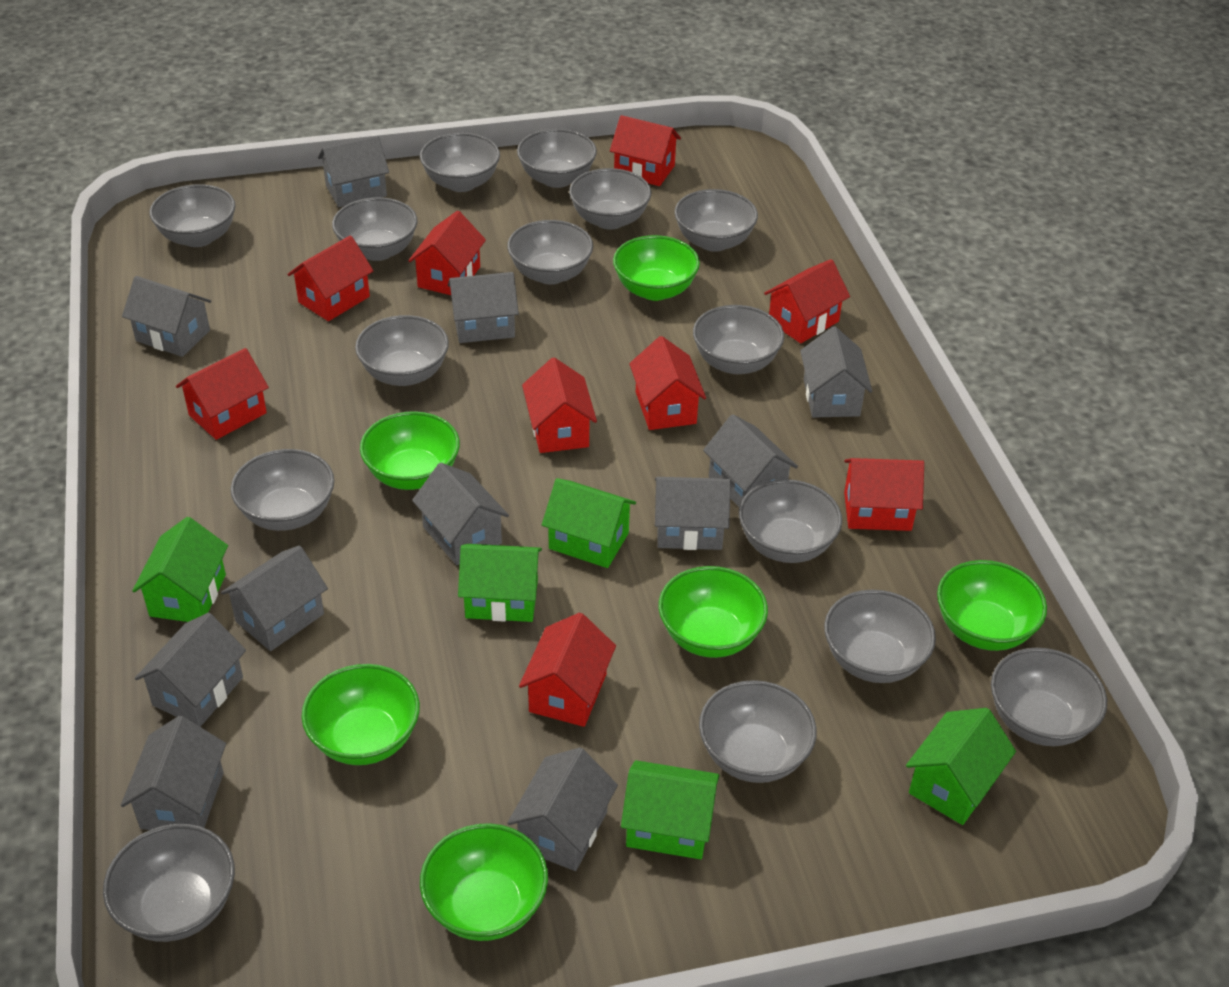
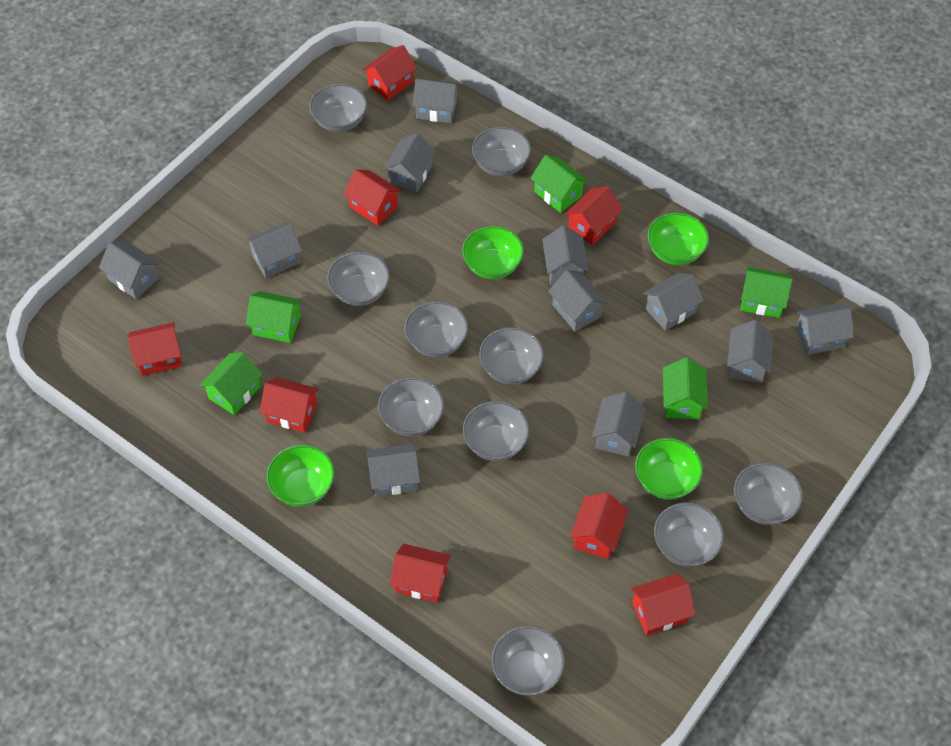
green bowl: 6 -> 4
grey bowl: 15 -> 10
red house: 9 -> 8

